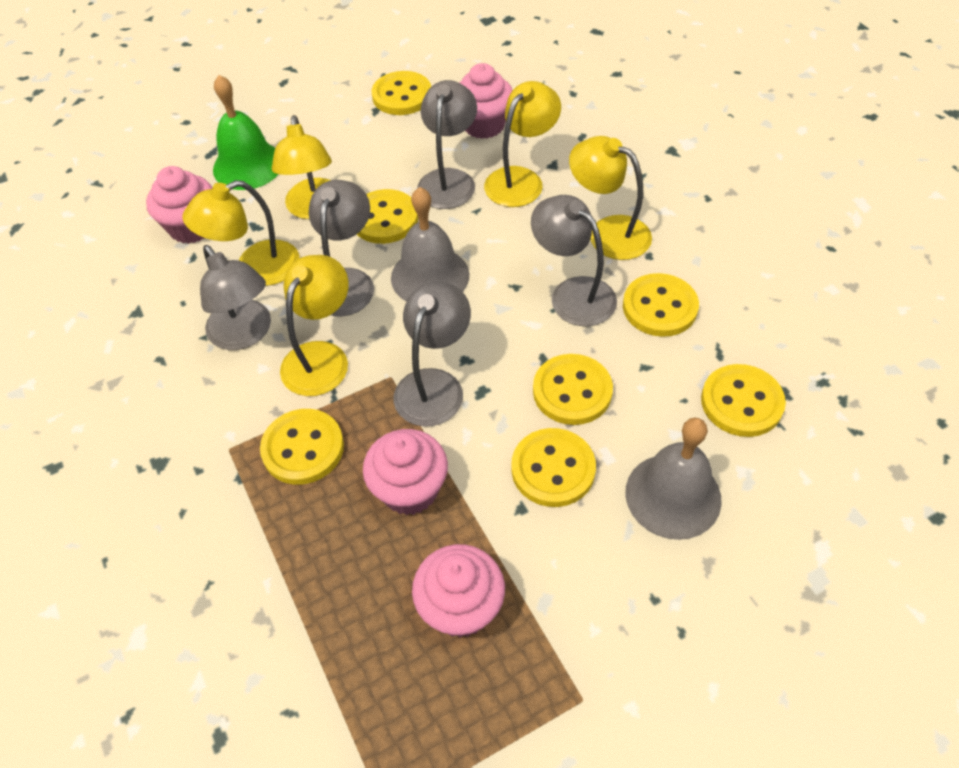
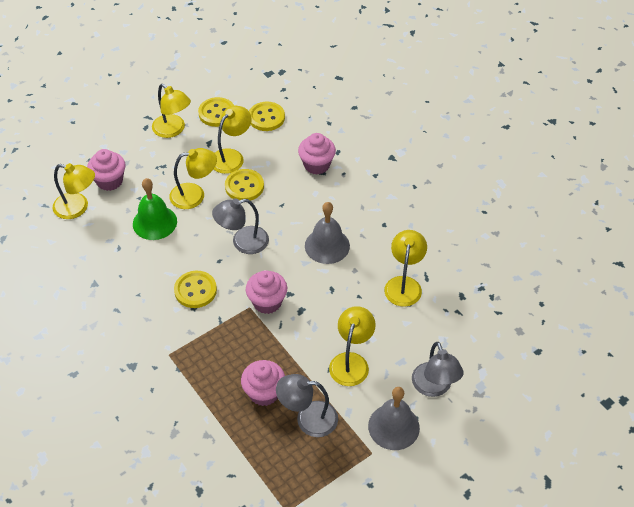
grey lamp: 5 -> 3
yellow button: 7 -> 4
yellow lamp: 5 -> 6

